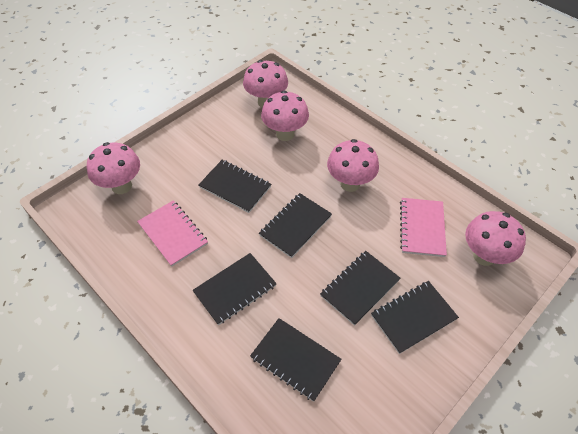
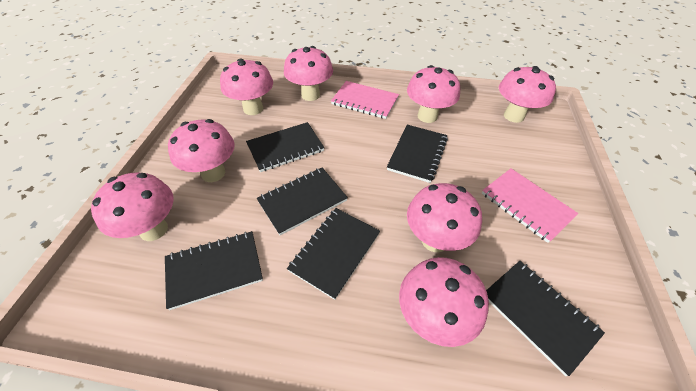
pink mushroom: 5 -> 8

